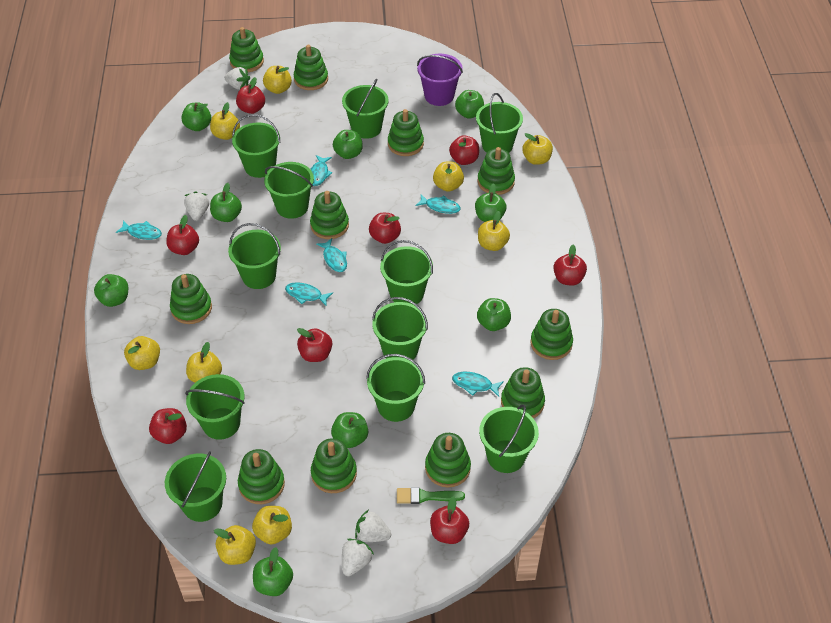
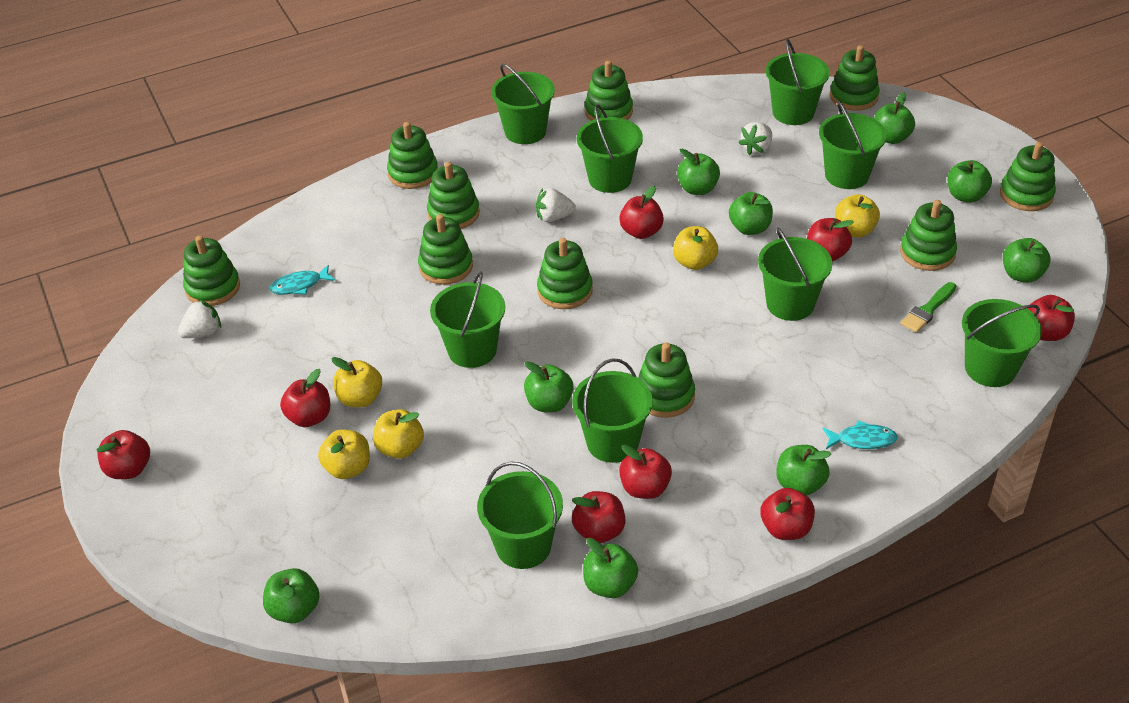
green bucket: 11 -> 9
green stacking toy: 11 -> 10
purple bucket: 1 -> 0
turquoise fish: 6 -> 2
white strawberry: 4 -> 3
yellow apple: 9 -> 5

